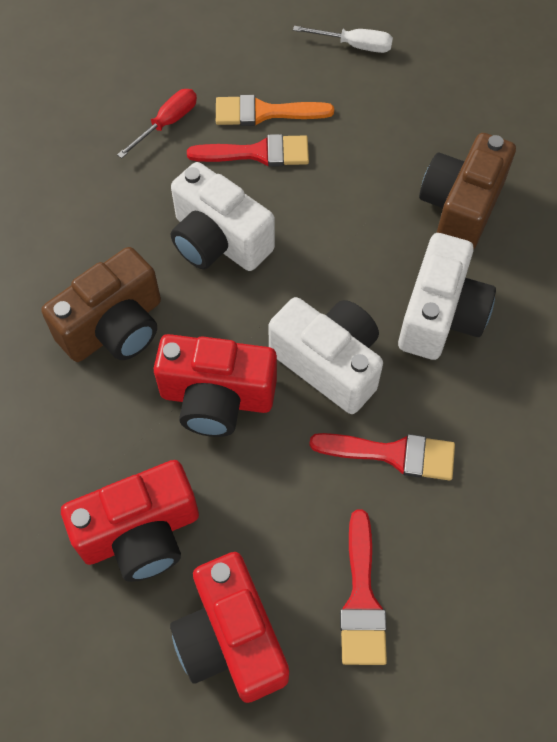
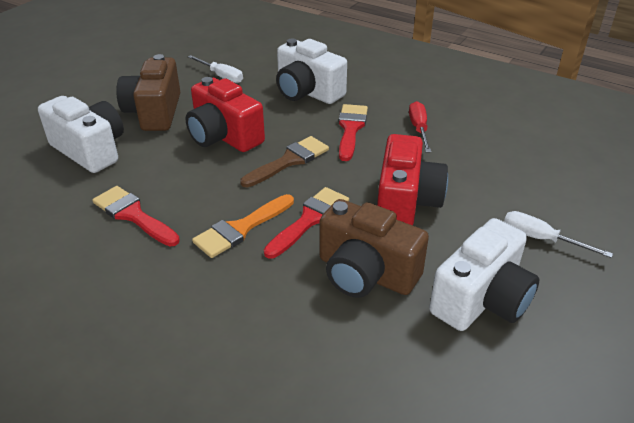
brown brush: 0 -> 1
red camera: 3 -> 2
white screwdriver: 1 -> 2

